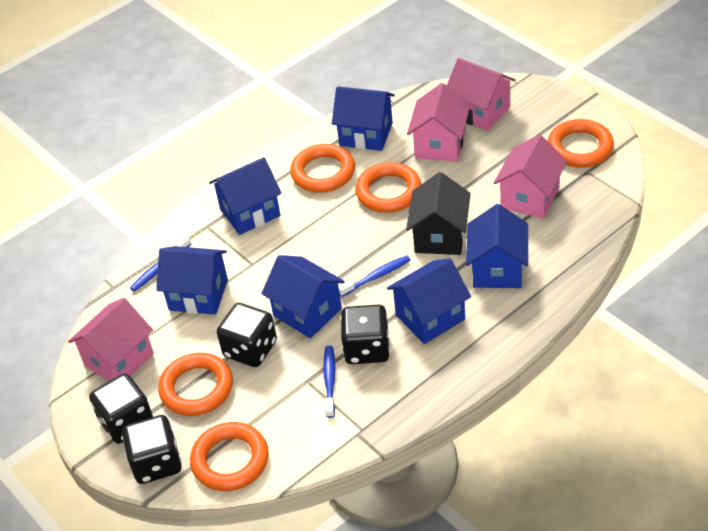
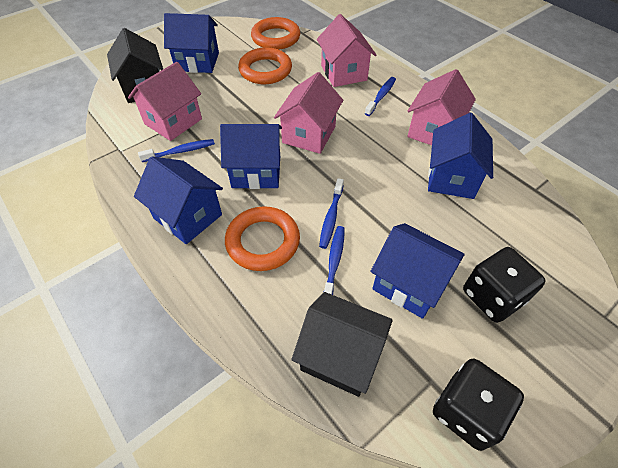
black dice: 4 -> 2
black house: 1 -> 2
blue house: 6 -> 5
blue toothbrush: 3 -> 4
orange ring: 5 -> 3

